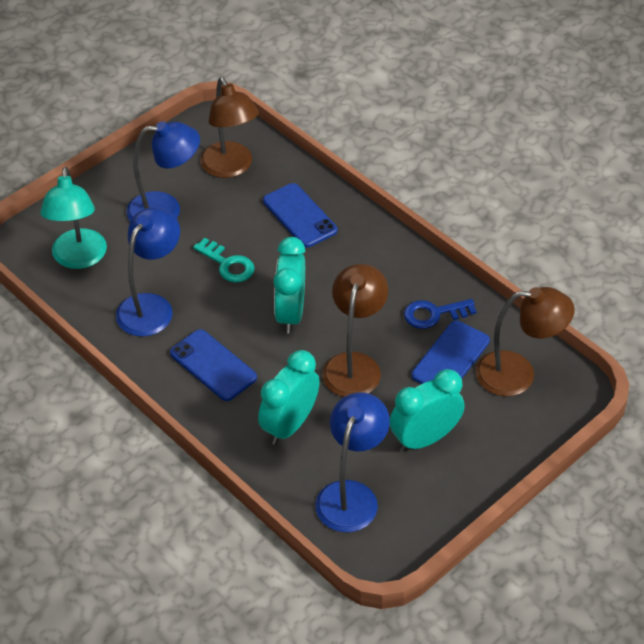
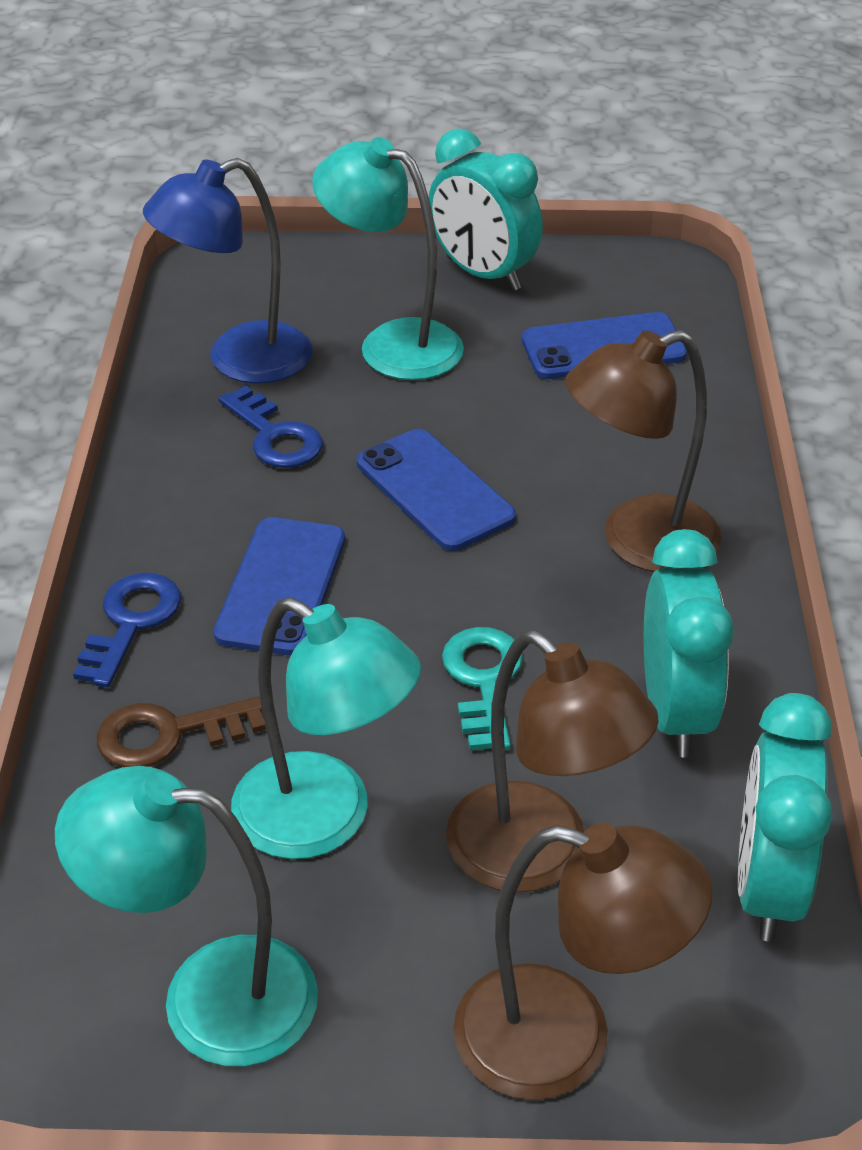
blue key: 1 -> 2
blue lamp: 3 -> 1
brown key: 0 -> 1
turquoise lamp: 1 -> 3

